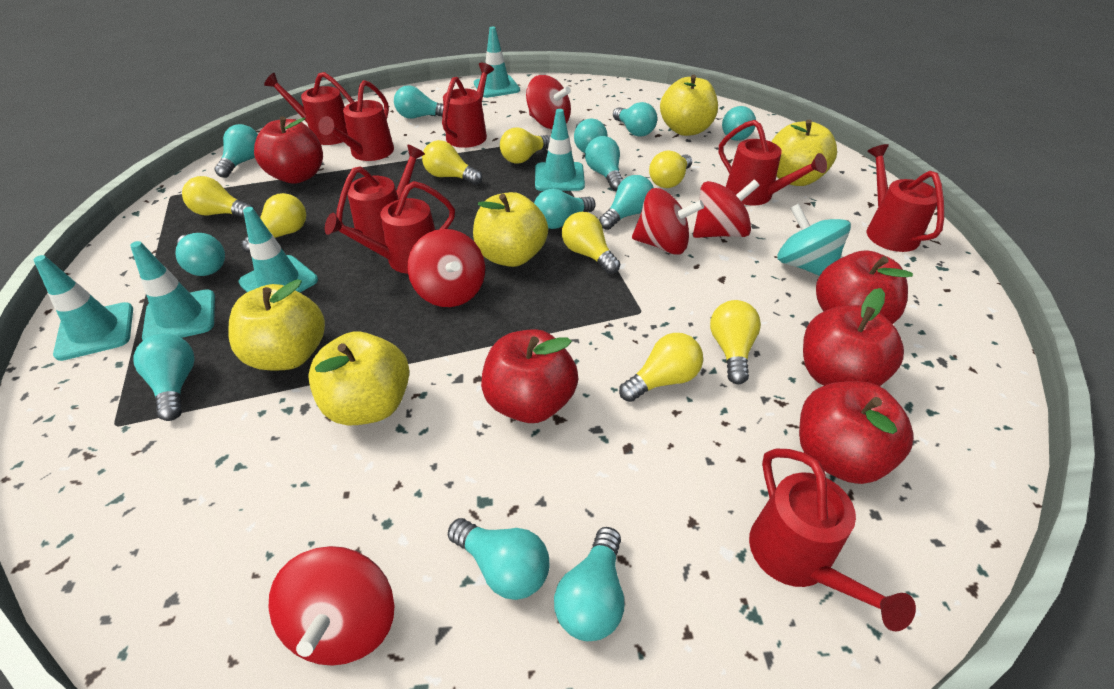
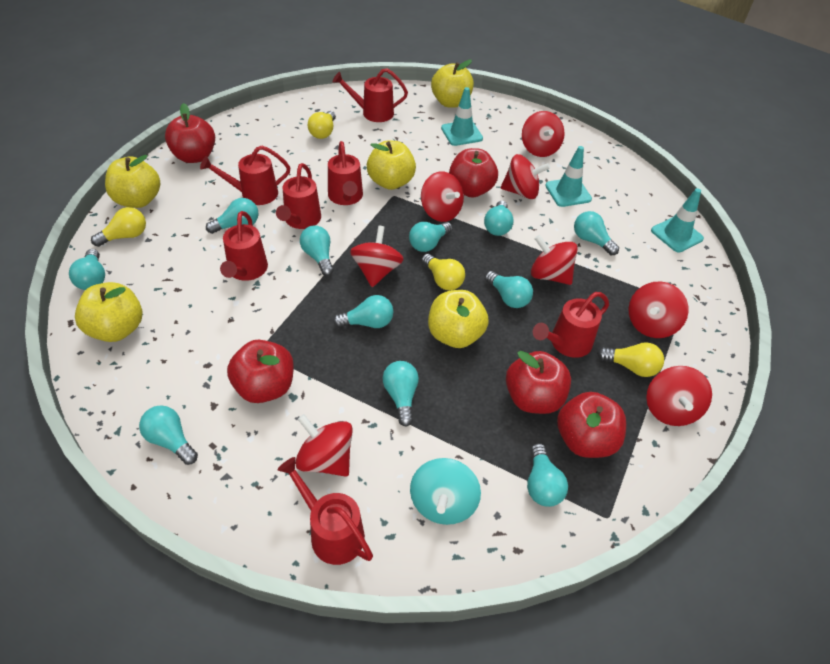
red spinning top: 5 -> 8
red watering can: 8 -> 7
turquoise light bulb: 12 -> 11
turquoise traffic cone: 5 -> 3
yellow light bulb: 8 -> 4

